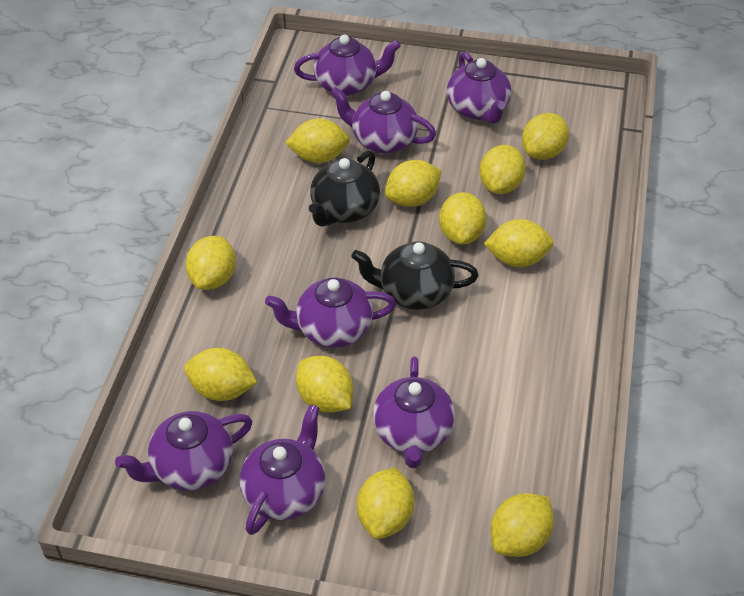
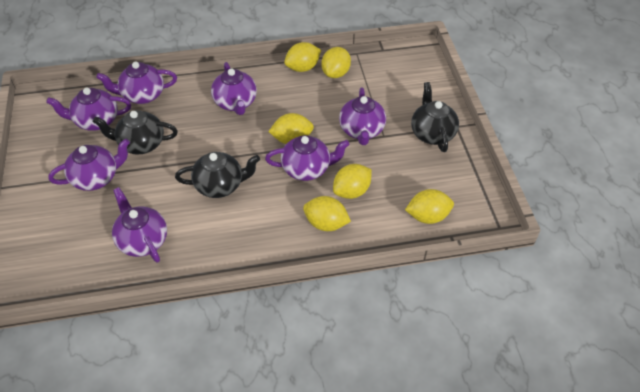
black teapot: 2 -> 3
yellow lemon: 11 -> 6

